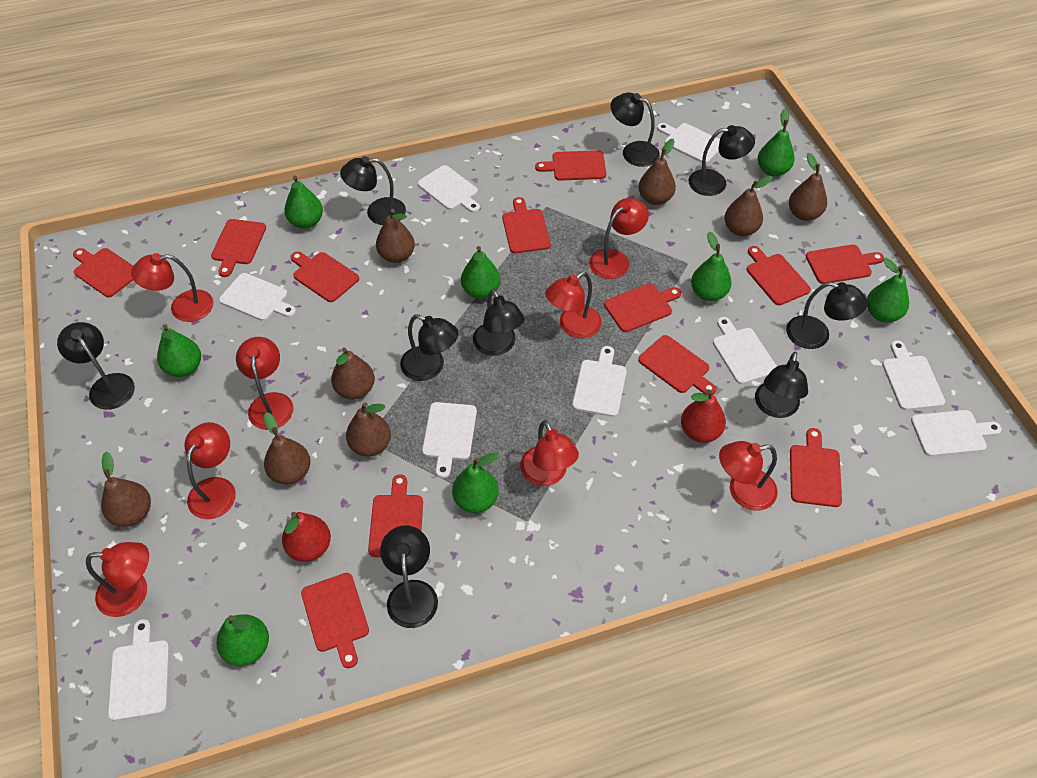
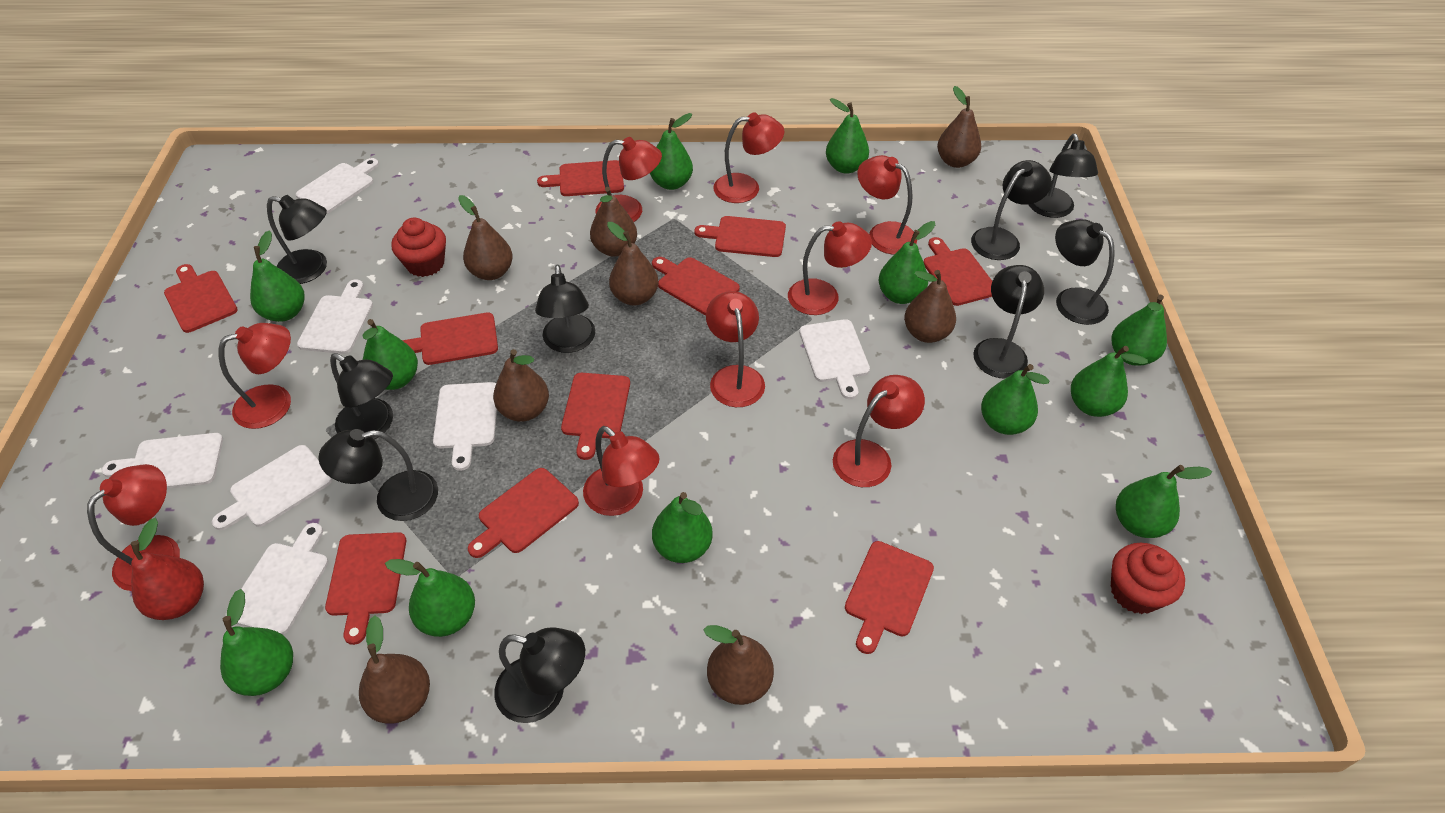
green pear: 8 -> 12
red cupcake: 0 -> 2
red cutting board: 12 -> 10
red lamp: 8 -> 9
red pear: 2 -> 1
white cutting board: 9 -> 7

